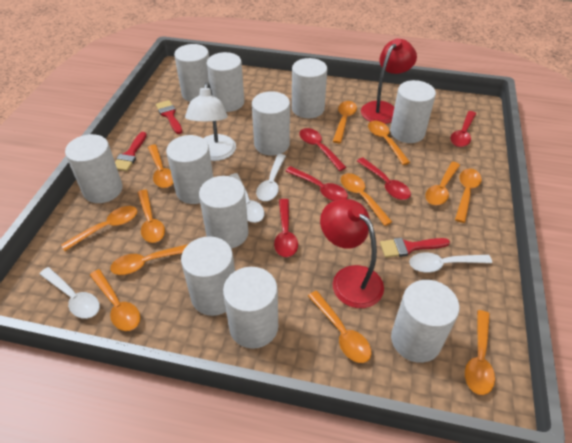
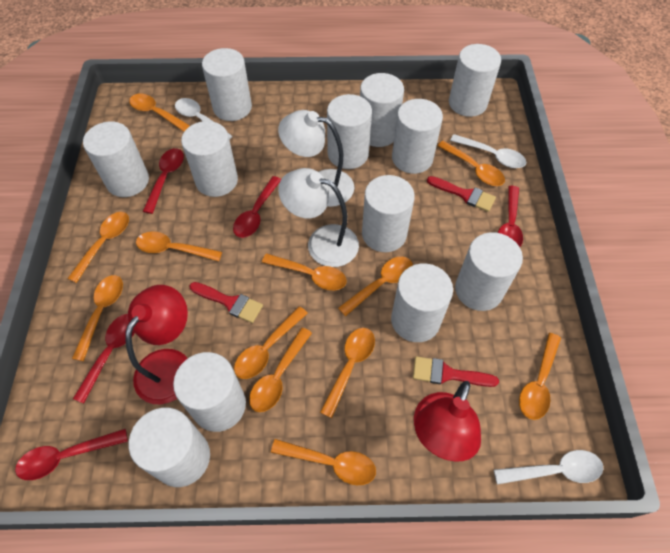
white cylinder: 11 -> 12
white lamp: 1 -> 2
white spoon: 4 -> 3

